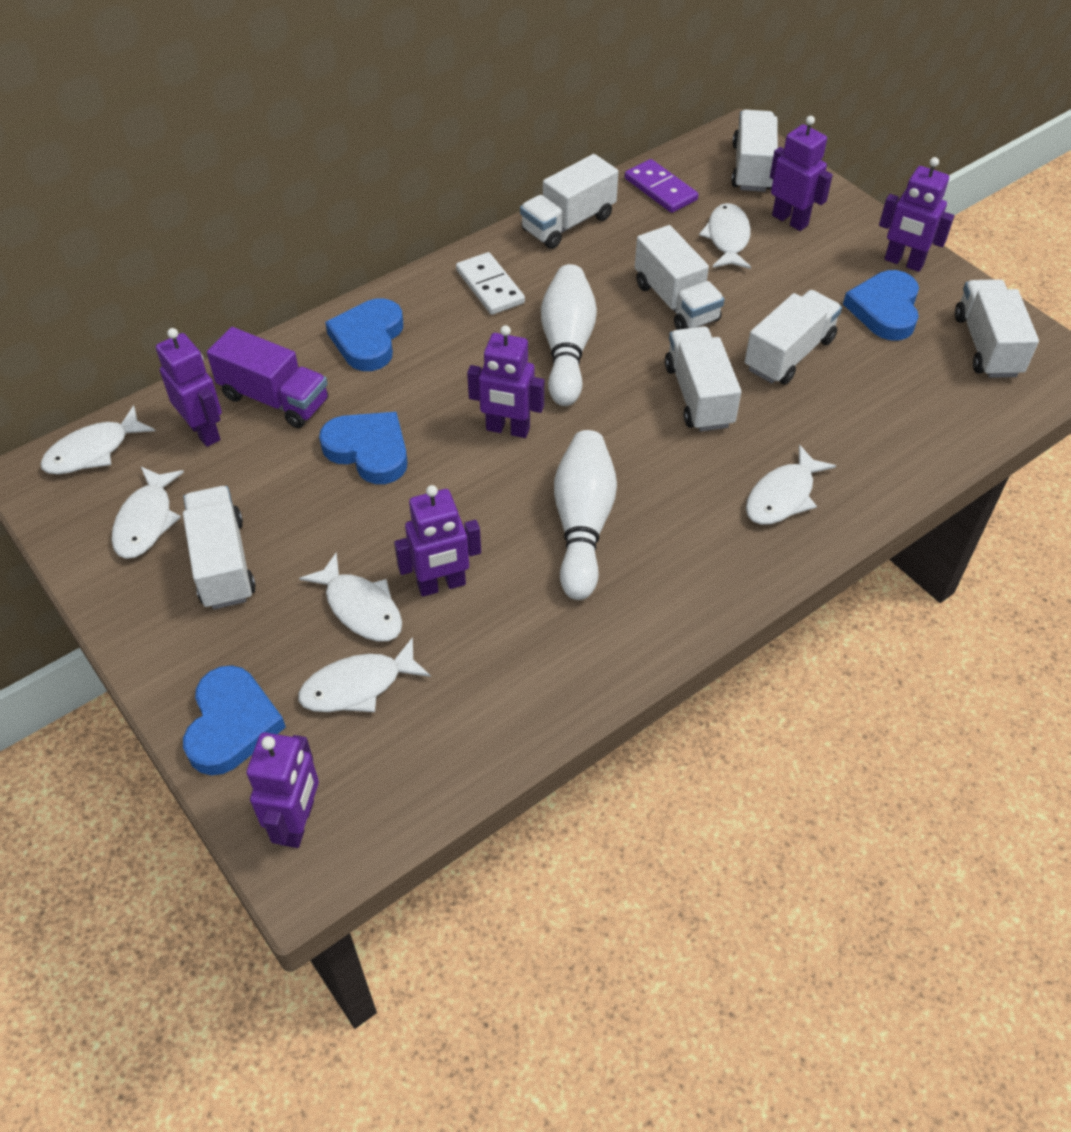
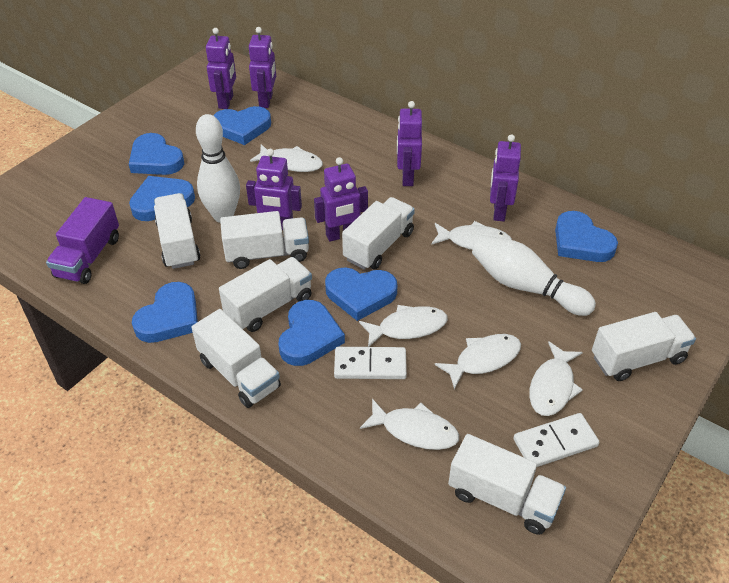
blue heart: 4 -> 7
purple domino: 1 -> 0
white domino: 1 -> 2

